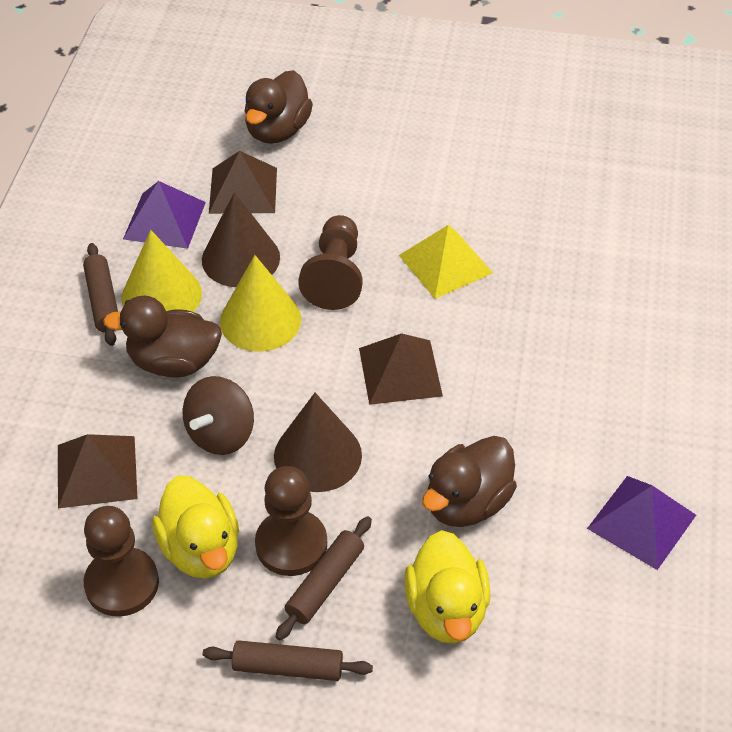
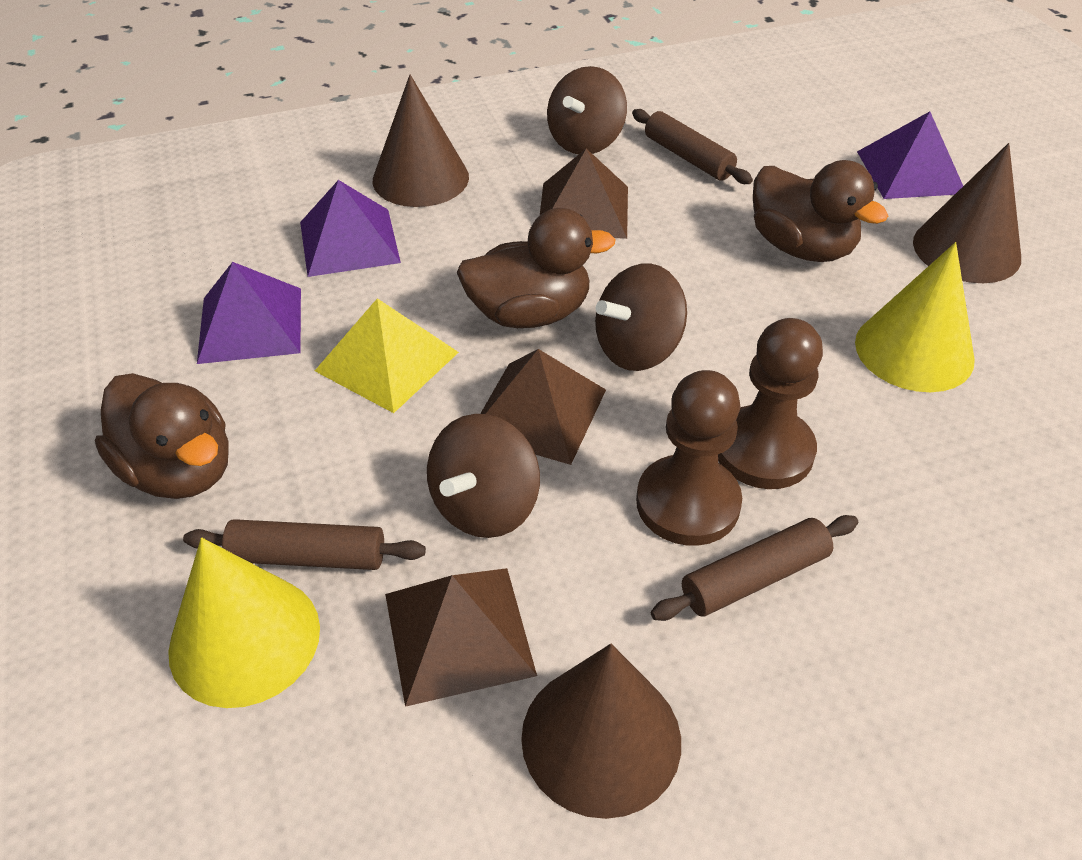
brown cone: 2 -> 3
brown pawn: 3 -> 2
brown spinning top: 1 -> 3
purple pyramid: 2 -> 3
yellow duck: 2 -> 0

